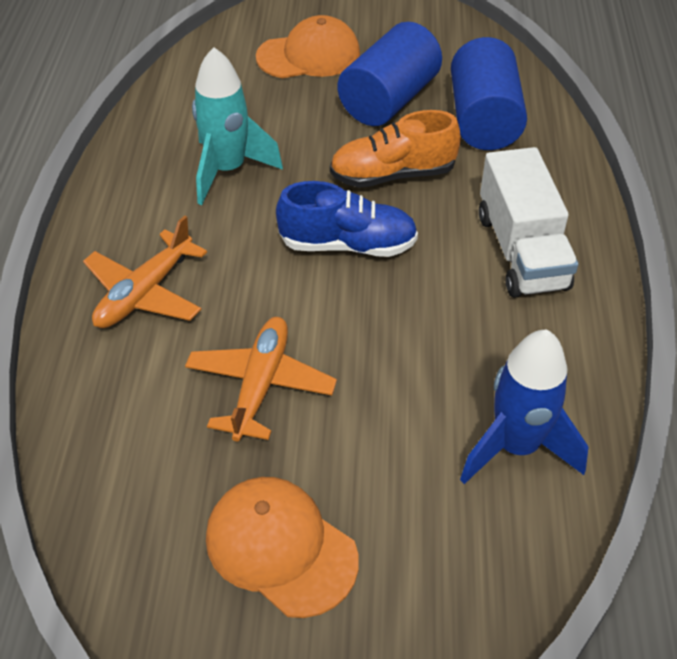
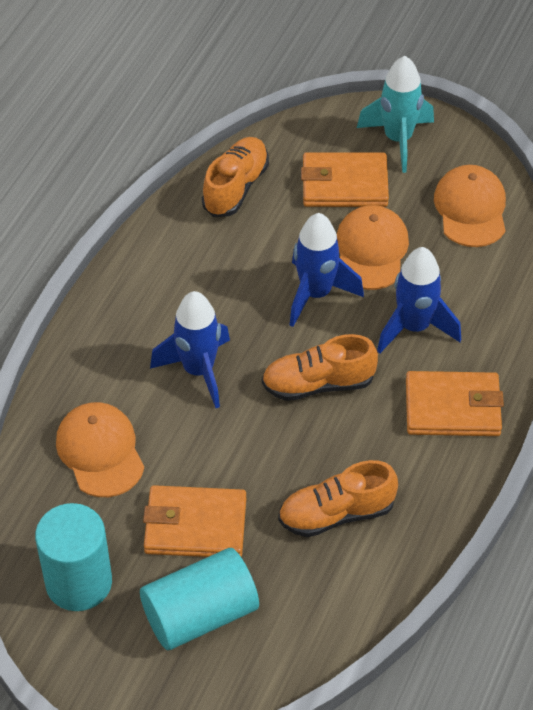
blue cylinder: 2 -> 0
blue rocket: 1 -> 3
blue shoe: 1 -> 0
orange cap: 2 -> 3
orange plane: 2 -> 0
orange shoe: 1 -> 3
orange wallet: 0 -> 3
turquoise cylinder: 0 -> 2
white truck: 1 -> 0

